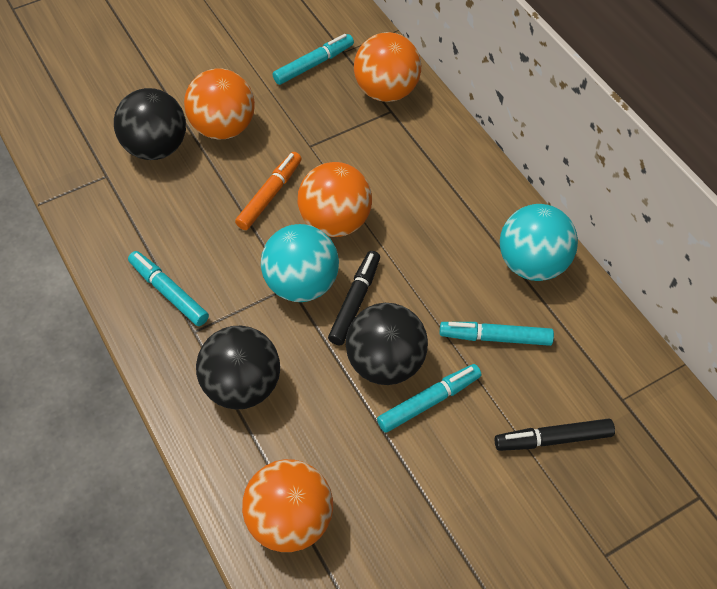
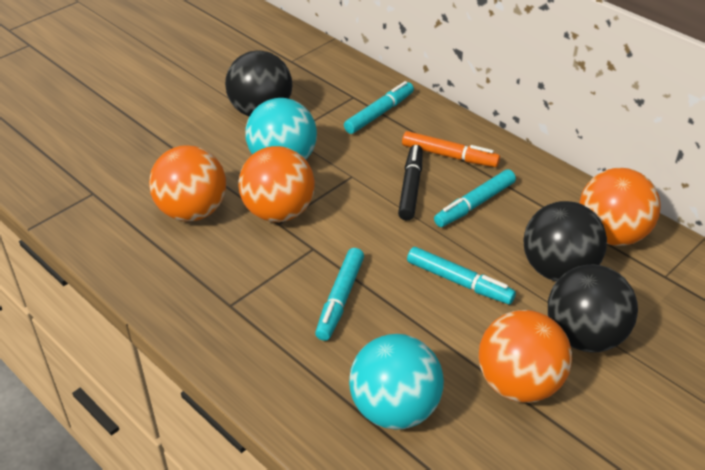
black marker: 2 -> 1

